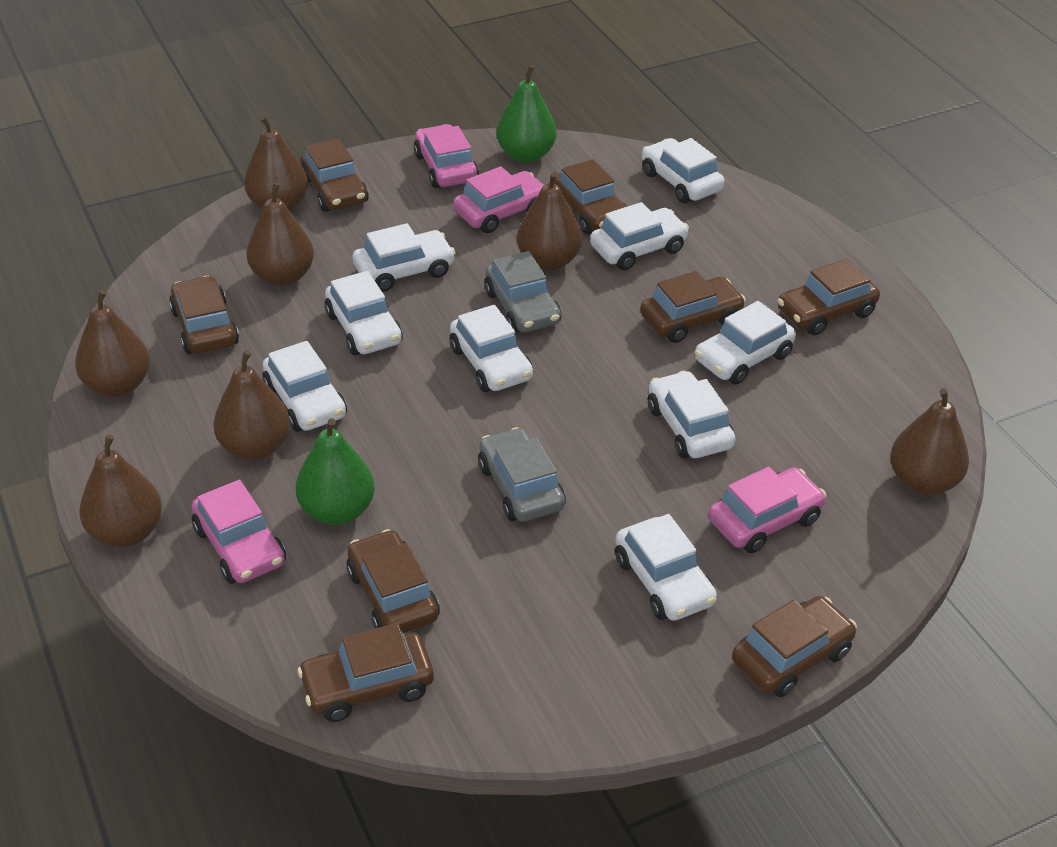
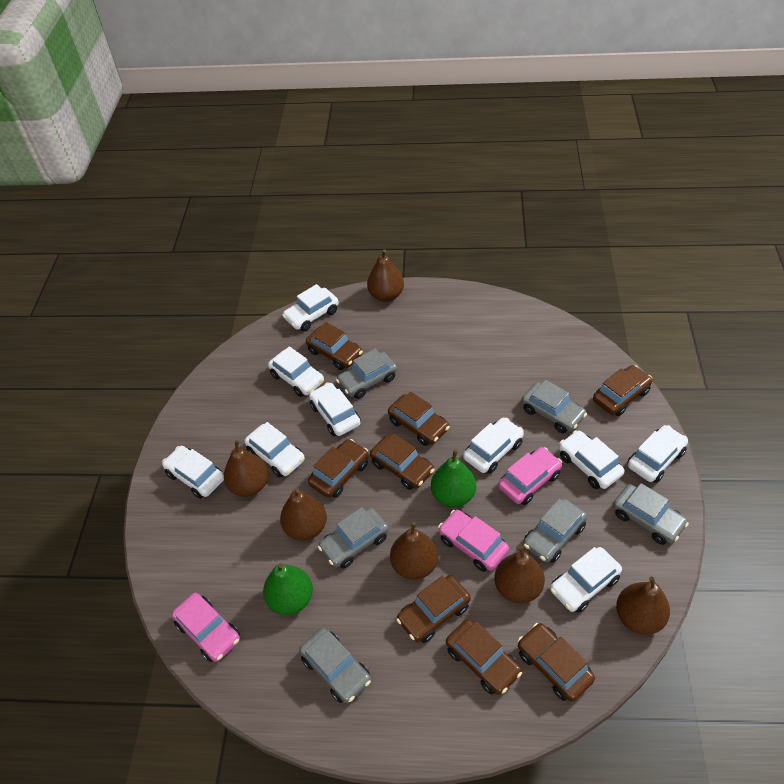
brown pear: 7 -> 6
grey car: 2 -> 6
pink car: 4 -> 3

